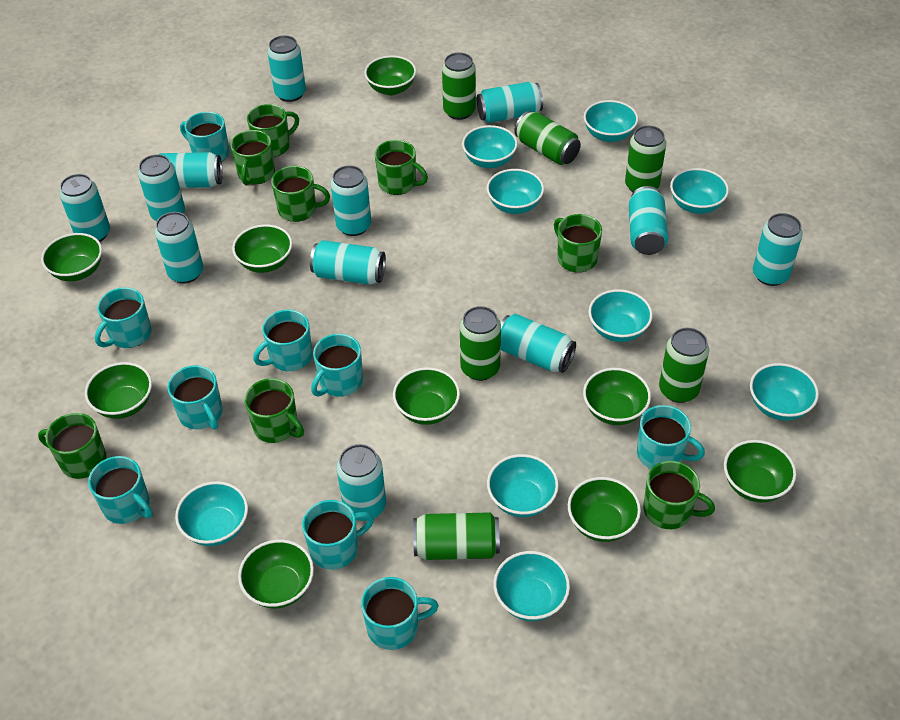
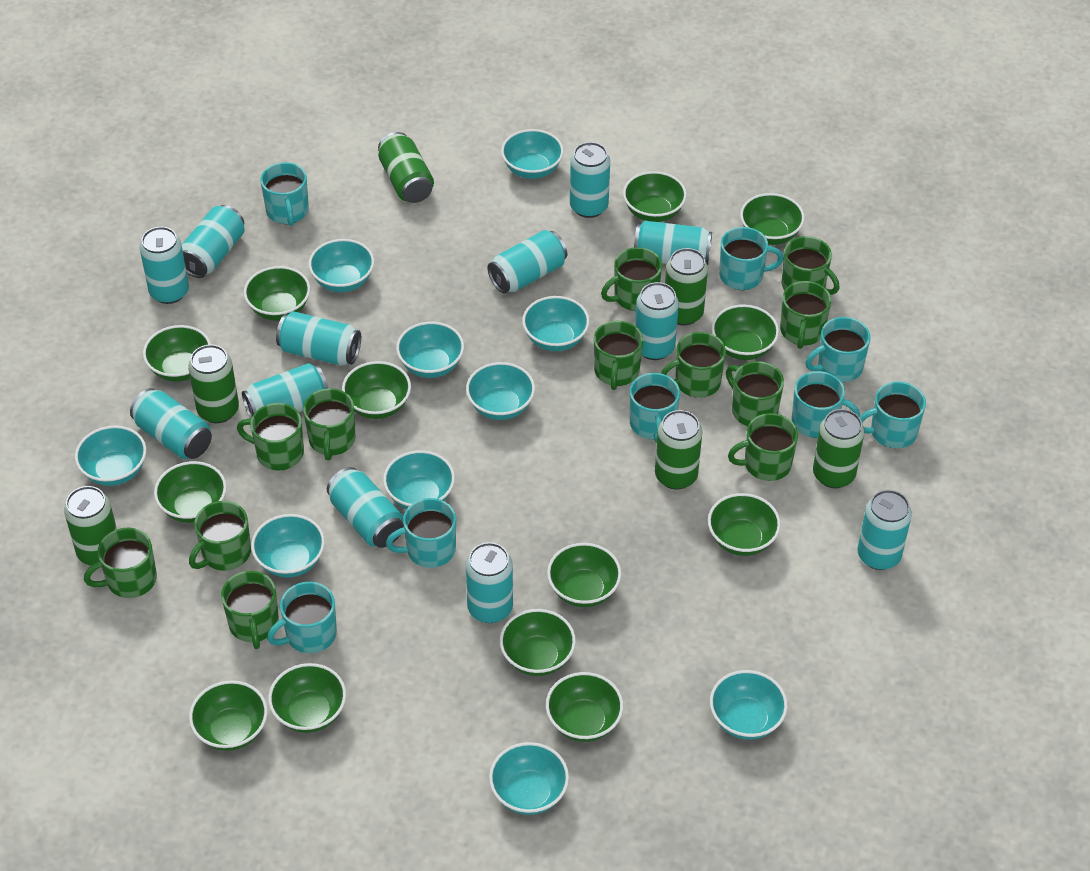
green bowl: 9 -> 13
green mug: 8 -> 12
turquoise bowl: 9 -> 10
turquoise mug: 9 -> 8

